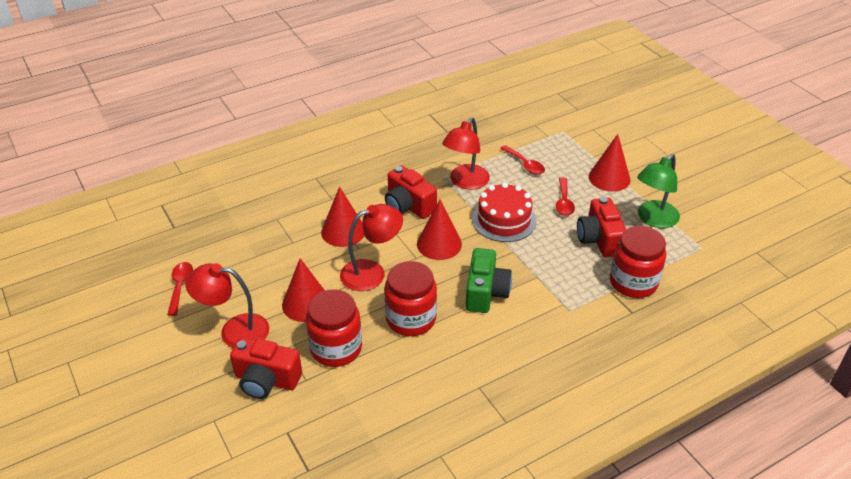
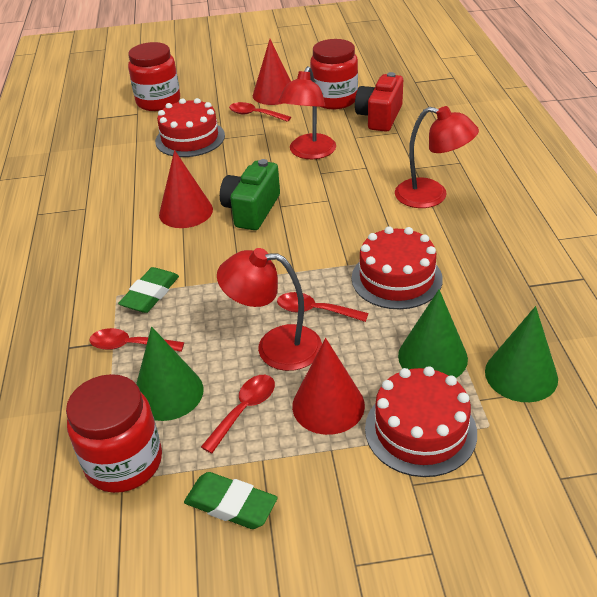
green cone: 0 -> 3
green eraser: 0 -> 2
green lamp: 1 -> 0
red cake: 1 -> 3
red camera: 3 -> 1
red cone: 4 -> 3
red spoon: 3 -> 4

